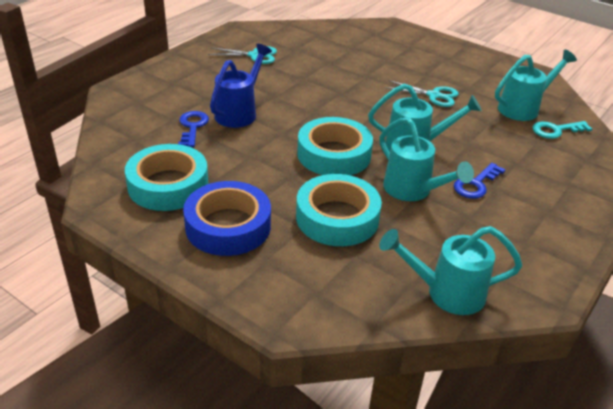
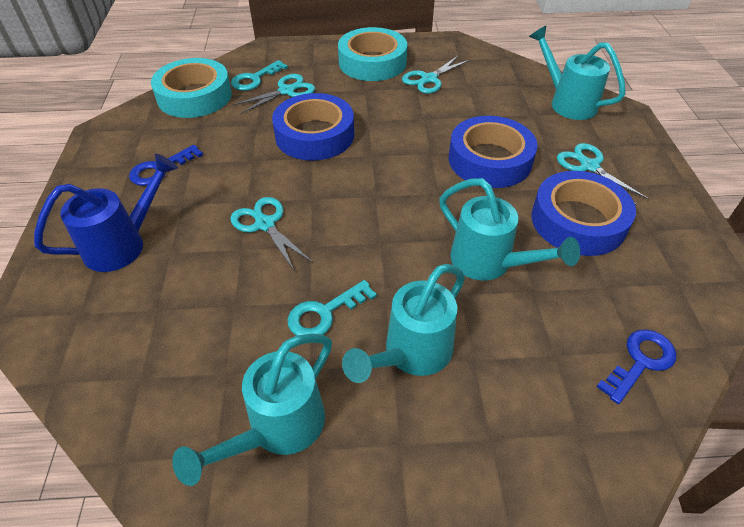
blue tape: 1 -> 3
turquoise key: 1 -> 2
turquoise scissors: 2 -> 4
turquoise tape: 3 -> 2

